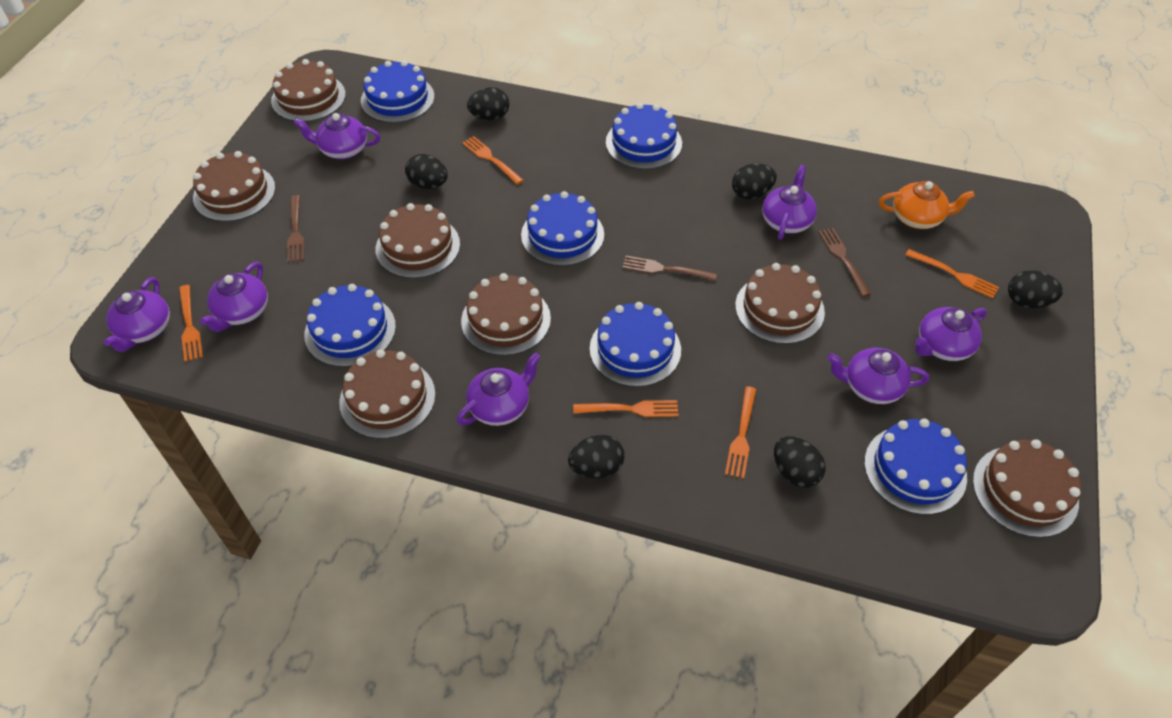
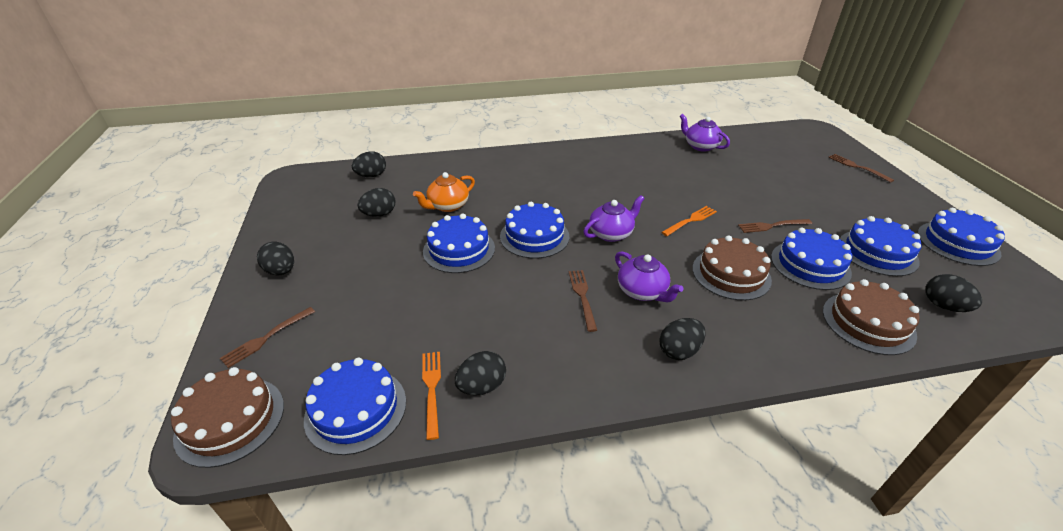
brown cake: 7 -> 3
brown fork: 3 -> 4
orange fork: 5 -> 2
purple teapot: 7 -> 3

